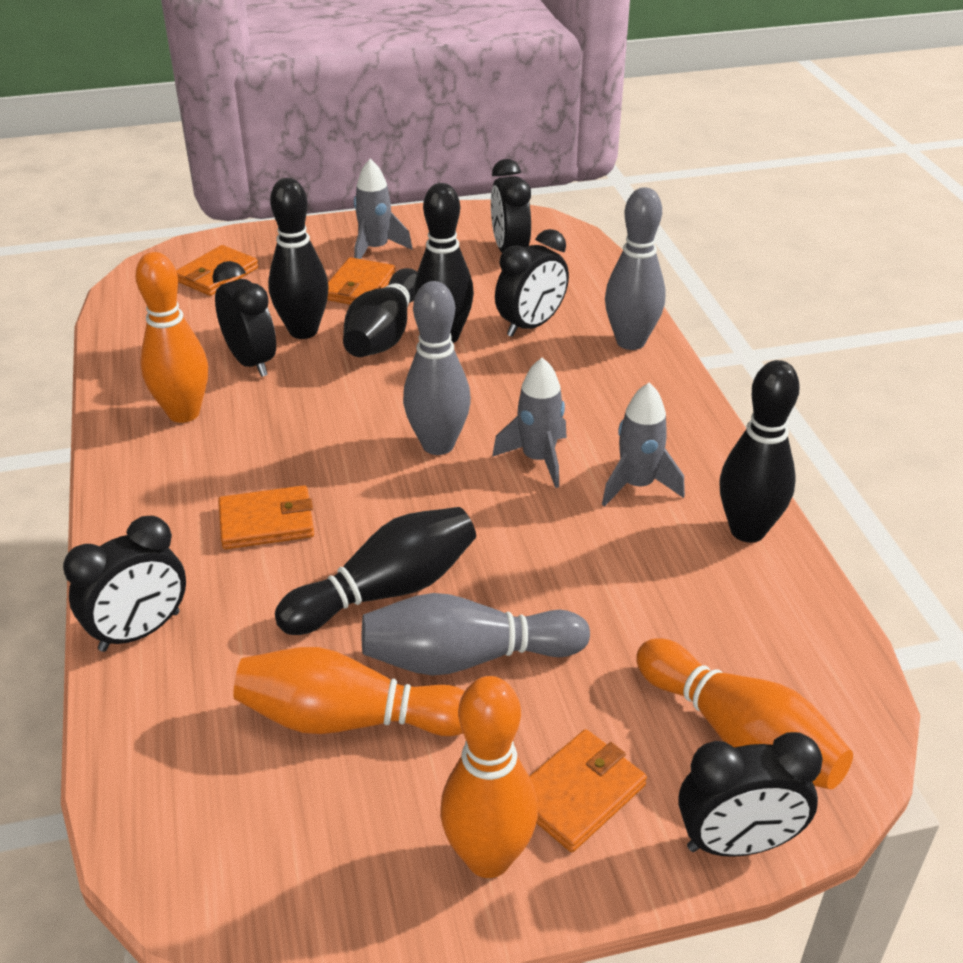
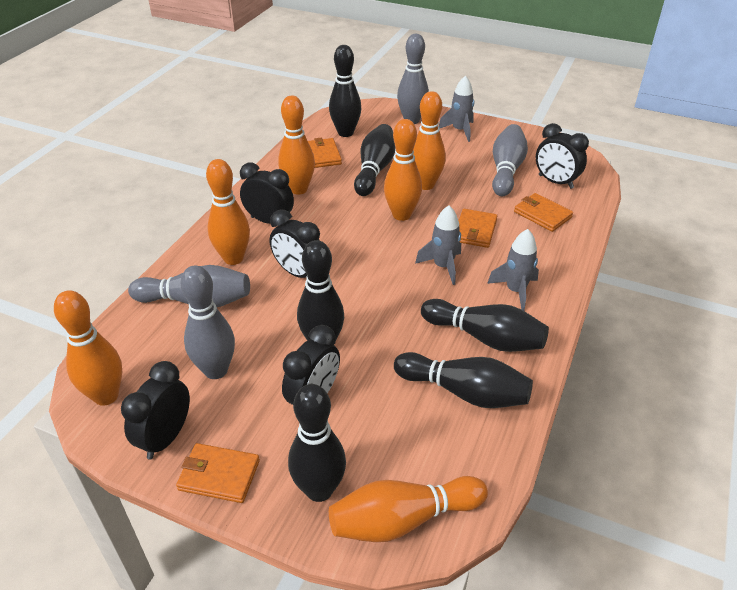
black bowling pin: 5 -> 6
grey bowling pin: 3 -> 4
orange bowling pin: 4 -> 6

